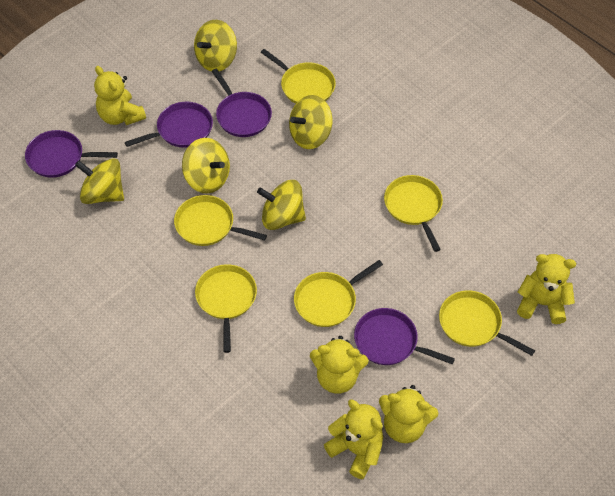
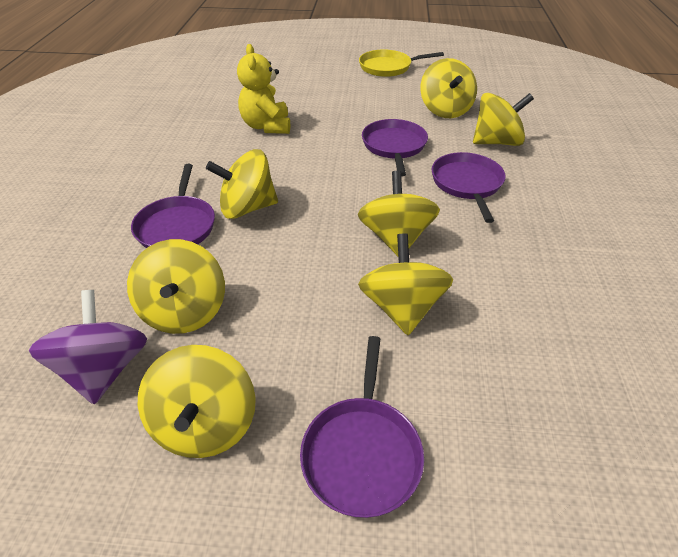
purple spinning top: 0 -> 1
yellow pan: 6 -> 1
yellow spinning top: 5 -> 7
yellow teddy bear: 5 -> 1

